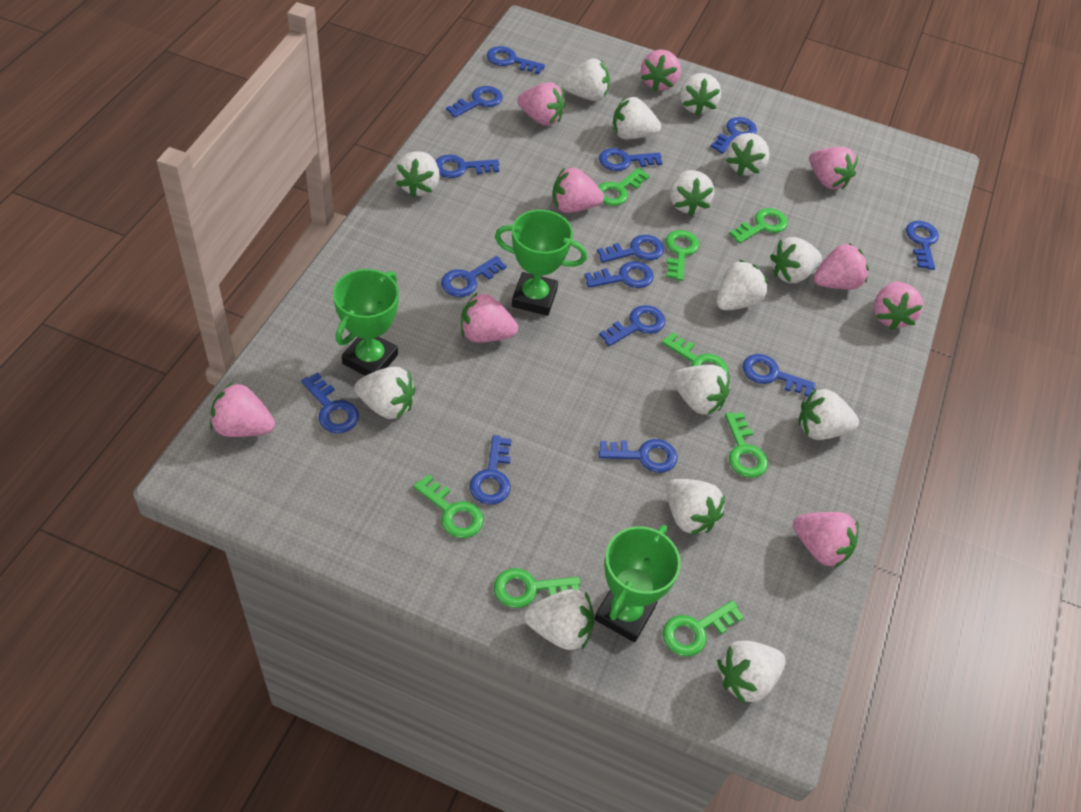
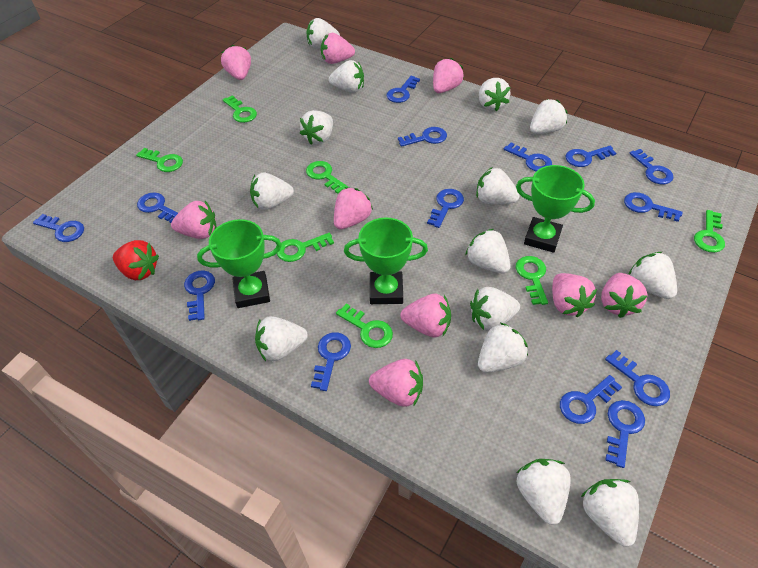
green key: 8 -> 7
red strawberry: 0 -> 1

